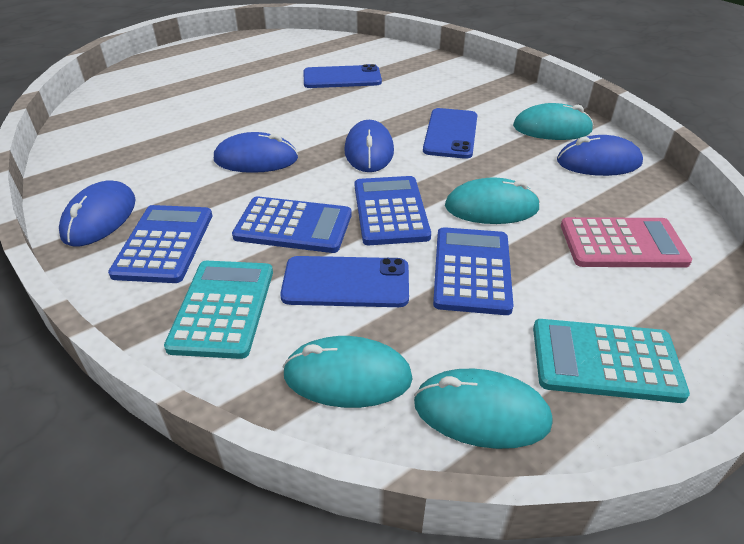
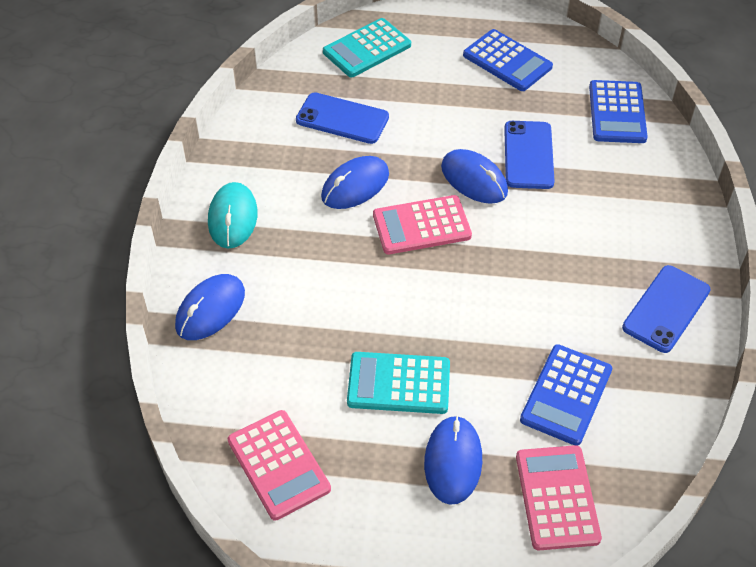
blue calculator: 4 -> 3
pink calculator: 1 -> 3
turquoise mouse: 4 -> 1

